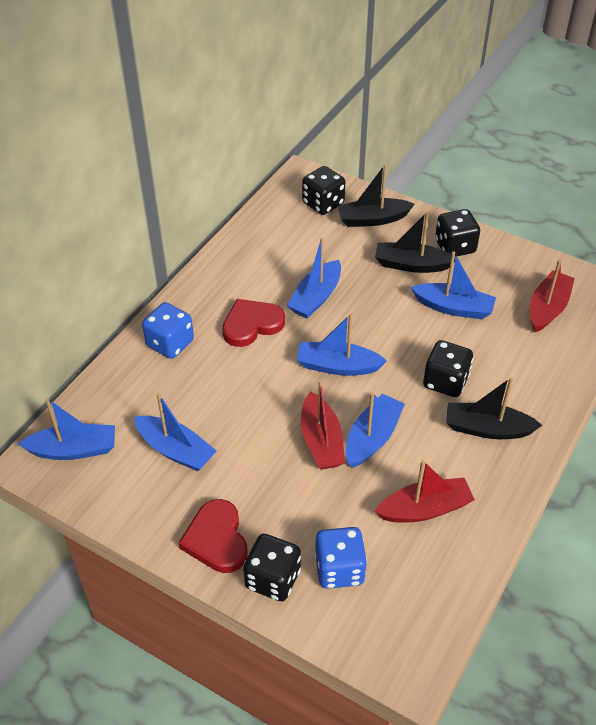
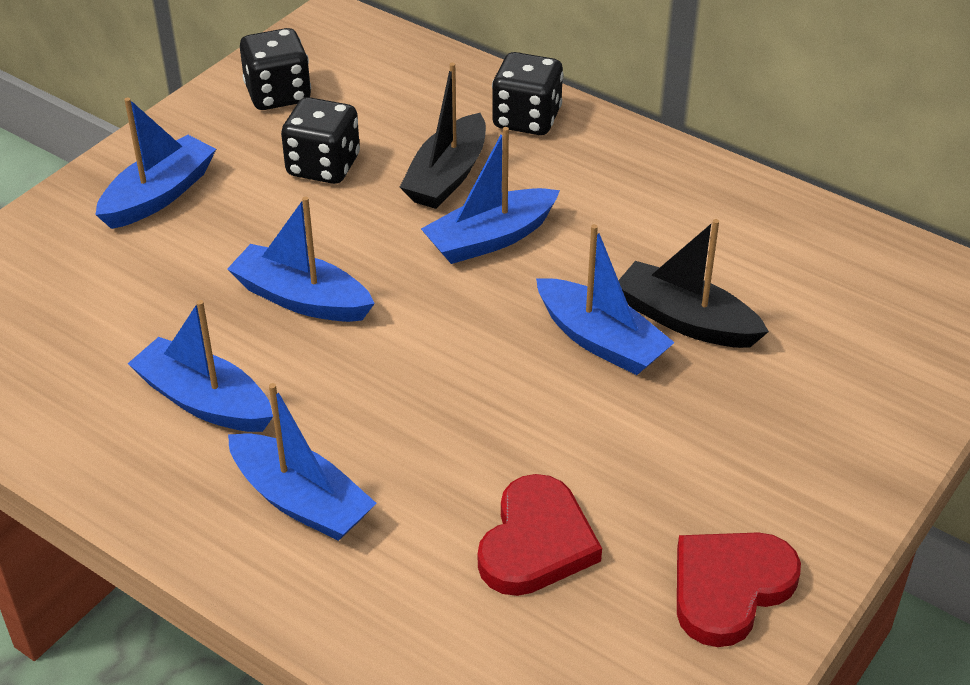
black boat: 3 -> 2
black dice: 4 -> 3
blue dice: 2 -> 0
red boat: 3 -> 0

